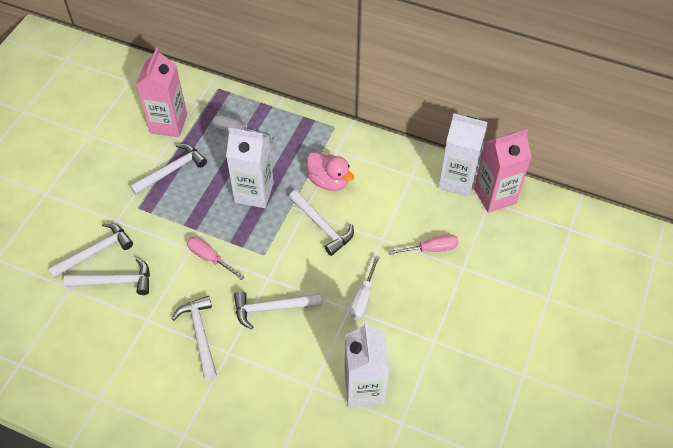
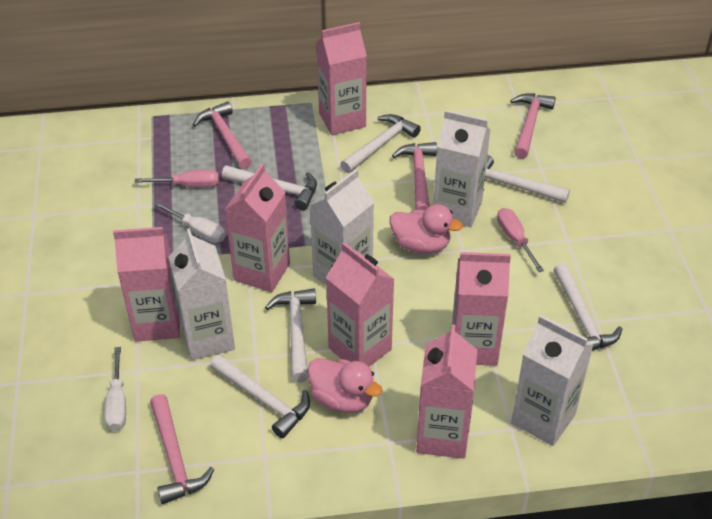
pink carton: 2 -> 6
pink duck: 1 -> 2
pink hammer: 0 -> 4
white carton: 3 -> 4

